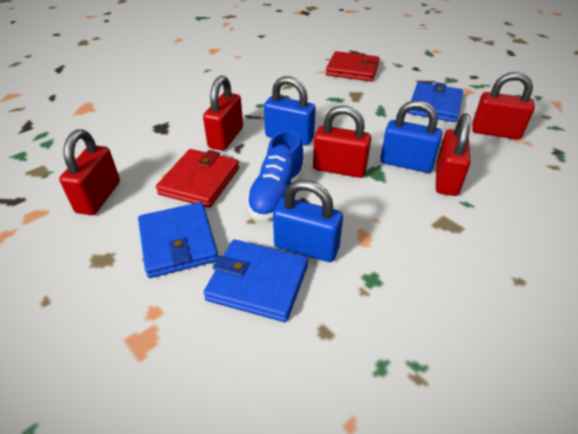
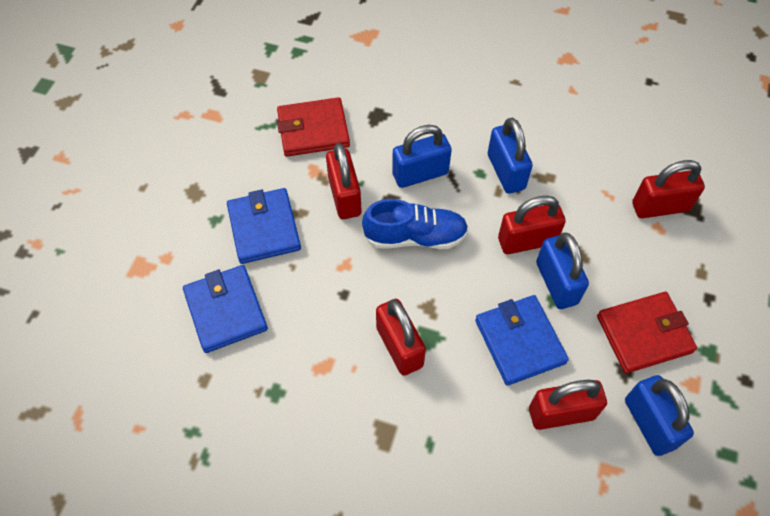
blue padlock: 3 -> 4

